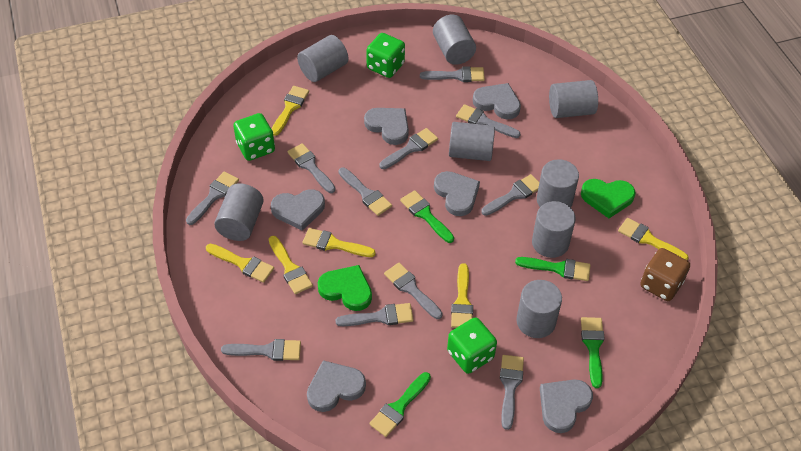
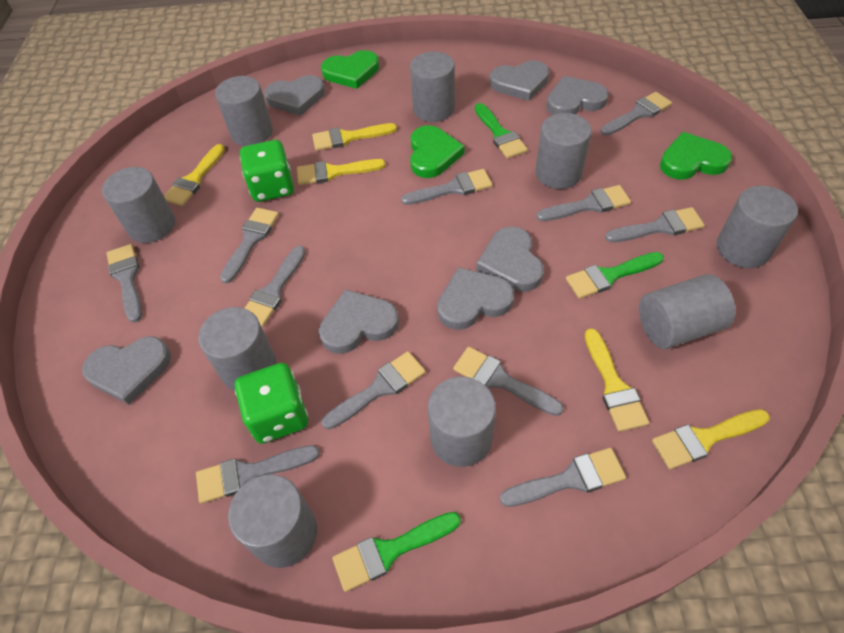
brown dice: 1 -> 0
green brush: 4 -> 3
green dice: 3 -> 2
green heart: 2 -> 3
grey cylinder: 8 -> 9
grey heart: 6 -> 7
yellow brush: 6 -> 5

